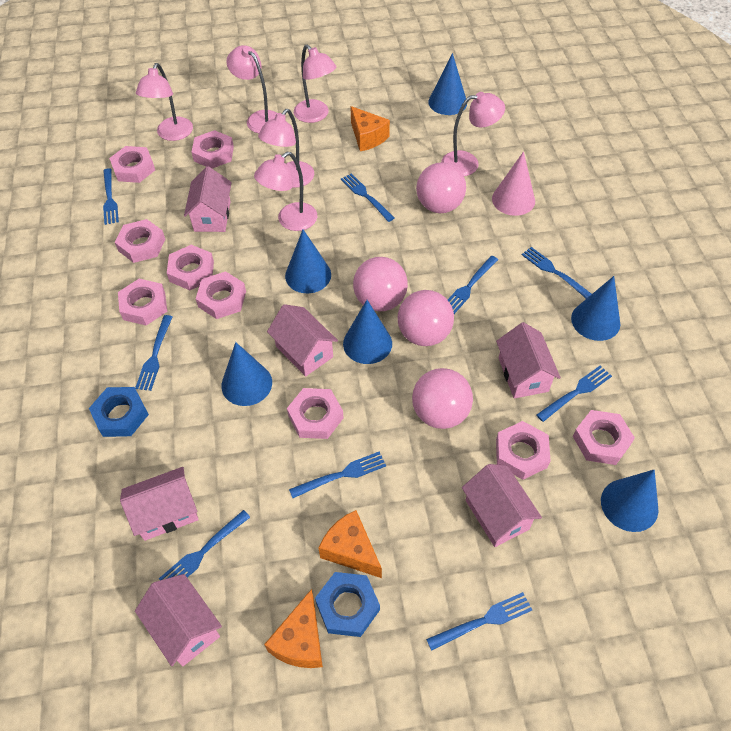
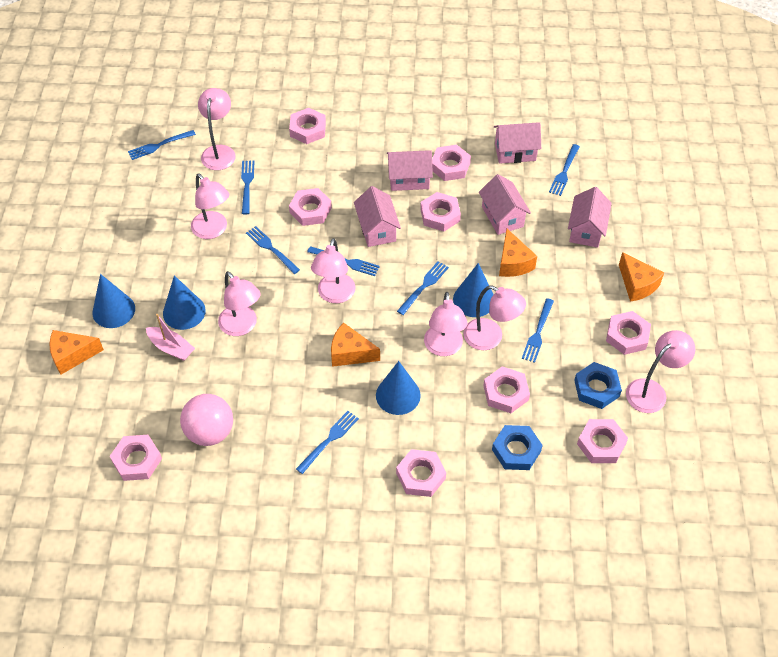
blue cone: 6 -> 4
blue fork: 9 -> 8
orange cheese: 3 -> 4
pink ball: 4 -> 1
pink boat: 0 -> 1
pink cone: 1 -> 0
pink house: 6 -> 5
pink lamp: 6 -> 7

